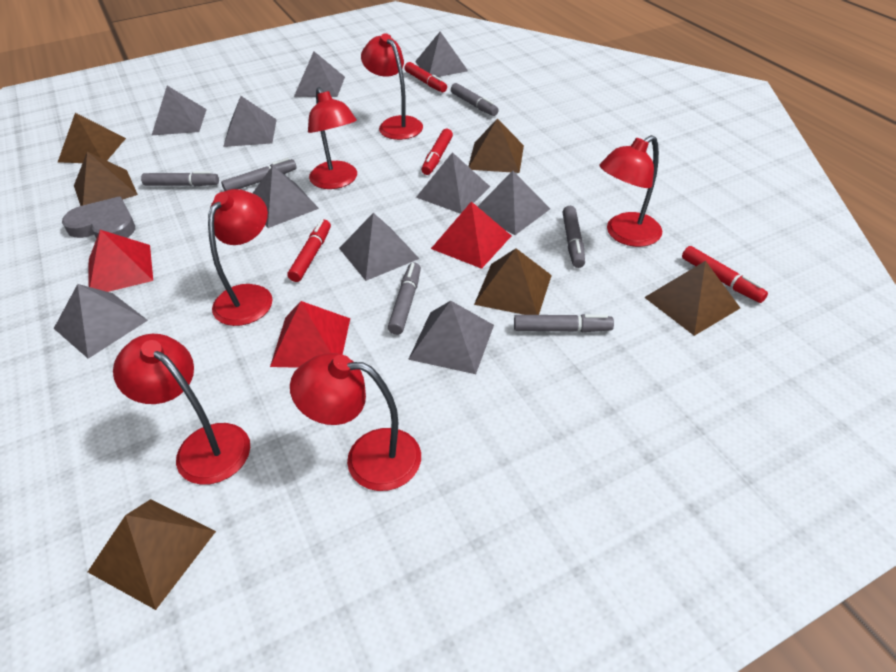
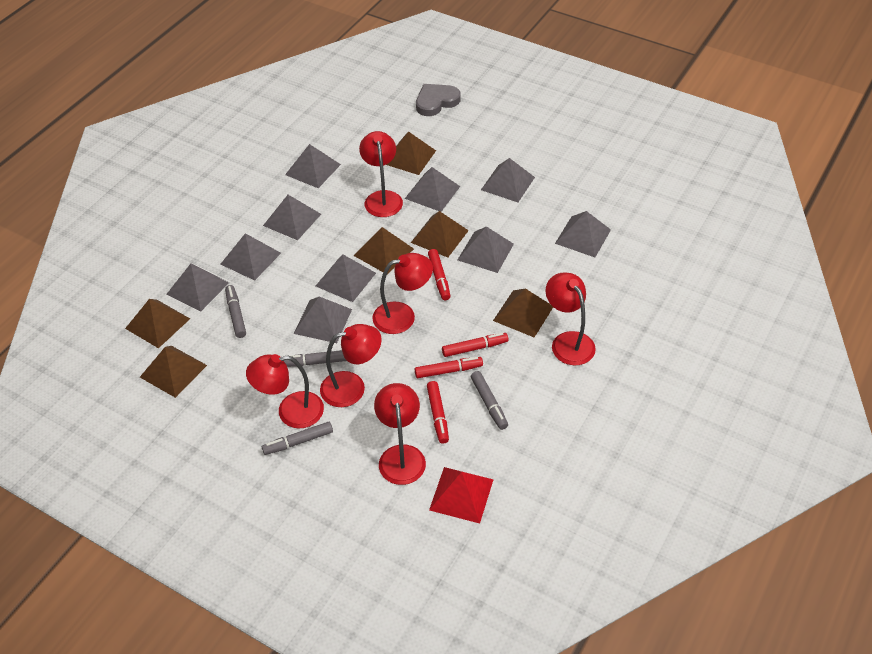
grey marker: 6 -> 4
red pyramid: 3 -> 1

